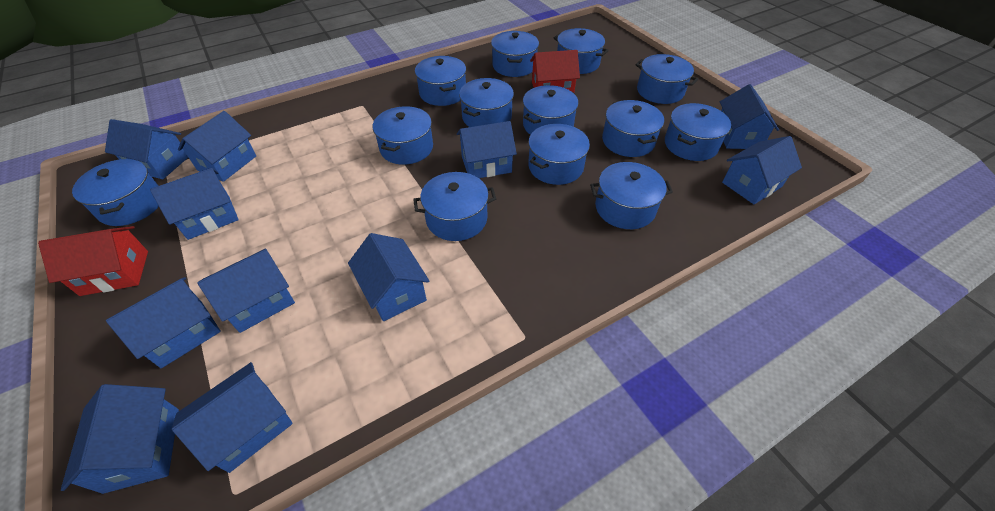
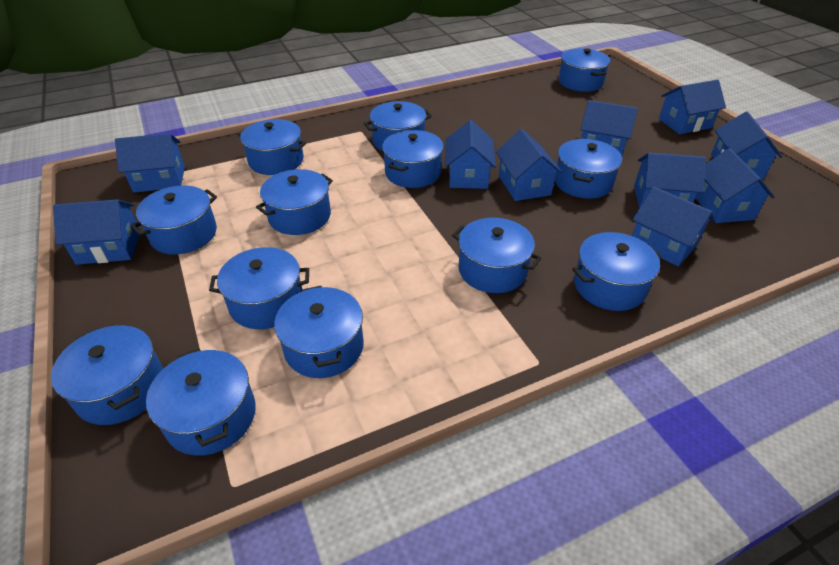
blue house: 11 -> 10
red house: 2 -> 0

